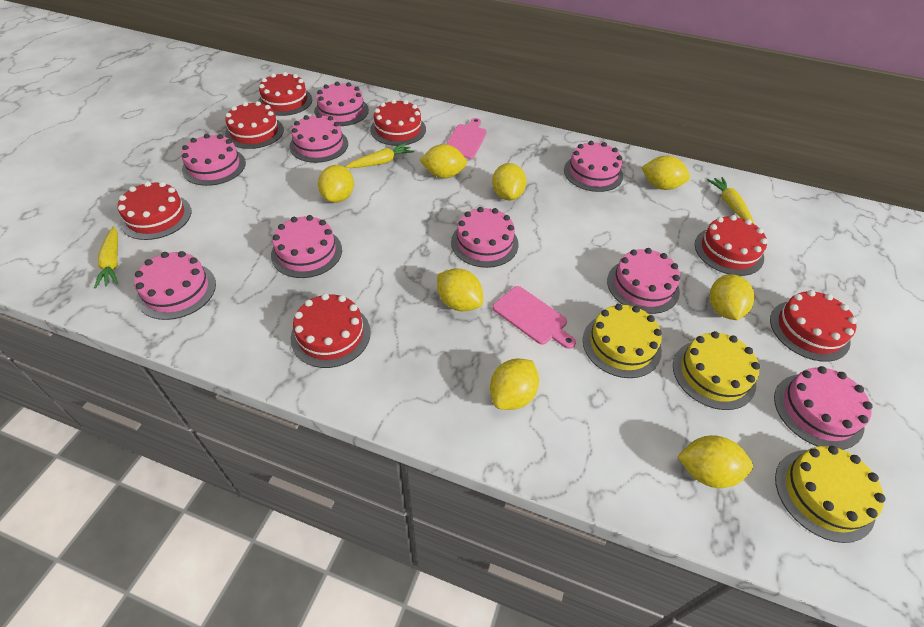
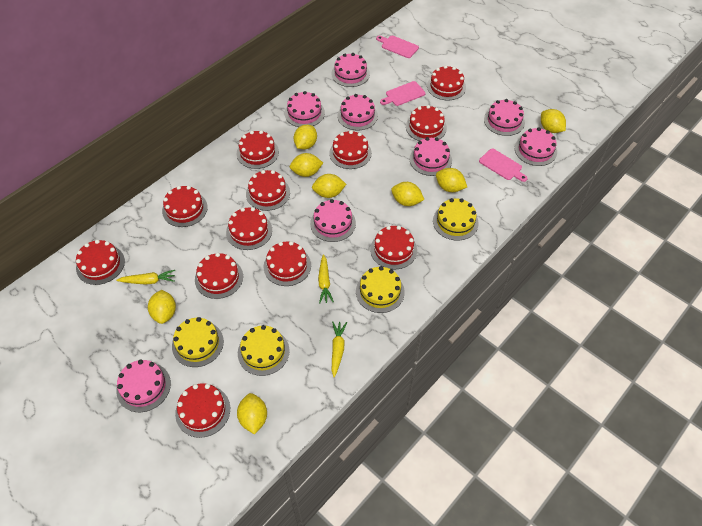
pink cake: 9 -> 8
pink cutting board: 2 -> 3
red cake: 7 -> 12
yellow cake: 3 -> 4

